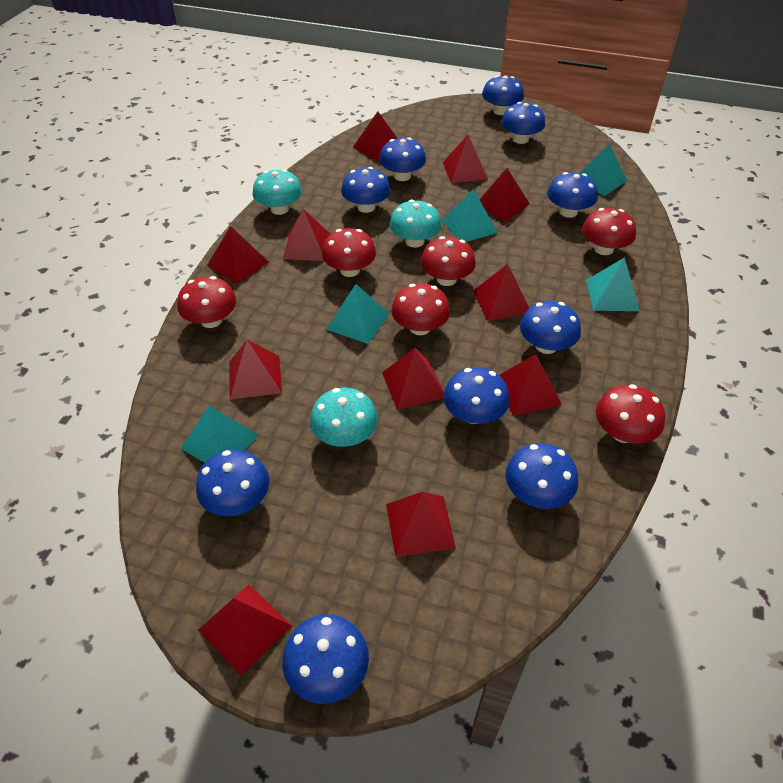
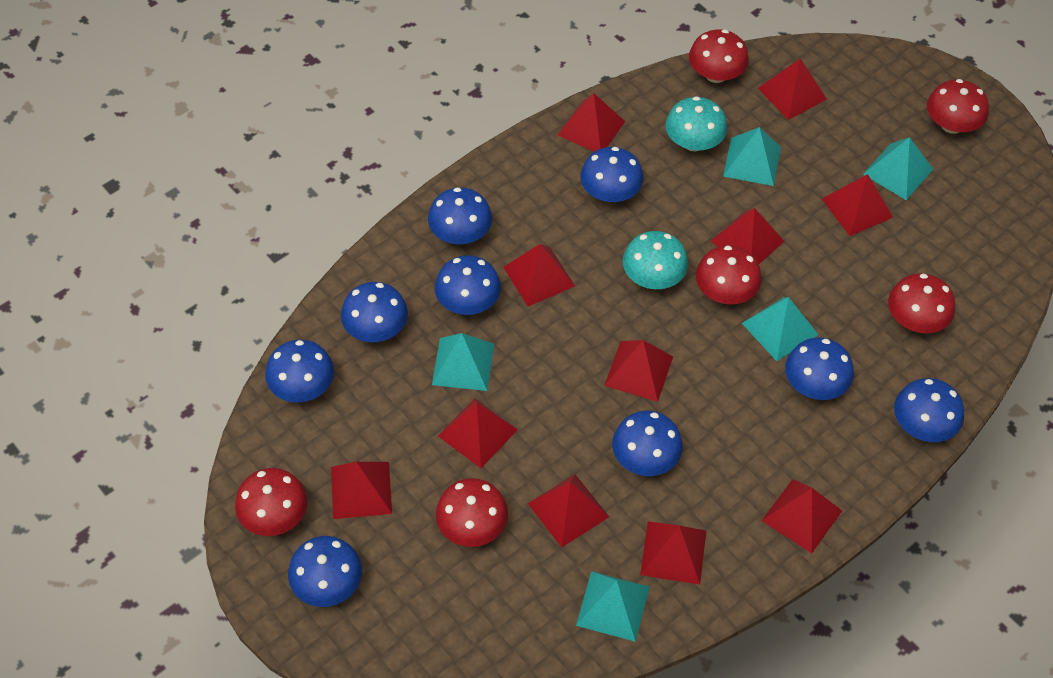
blue mushroom: 10 -> 9
turquoise mushroom: 3 -> 2

